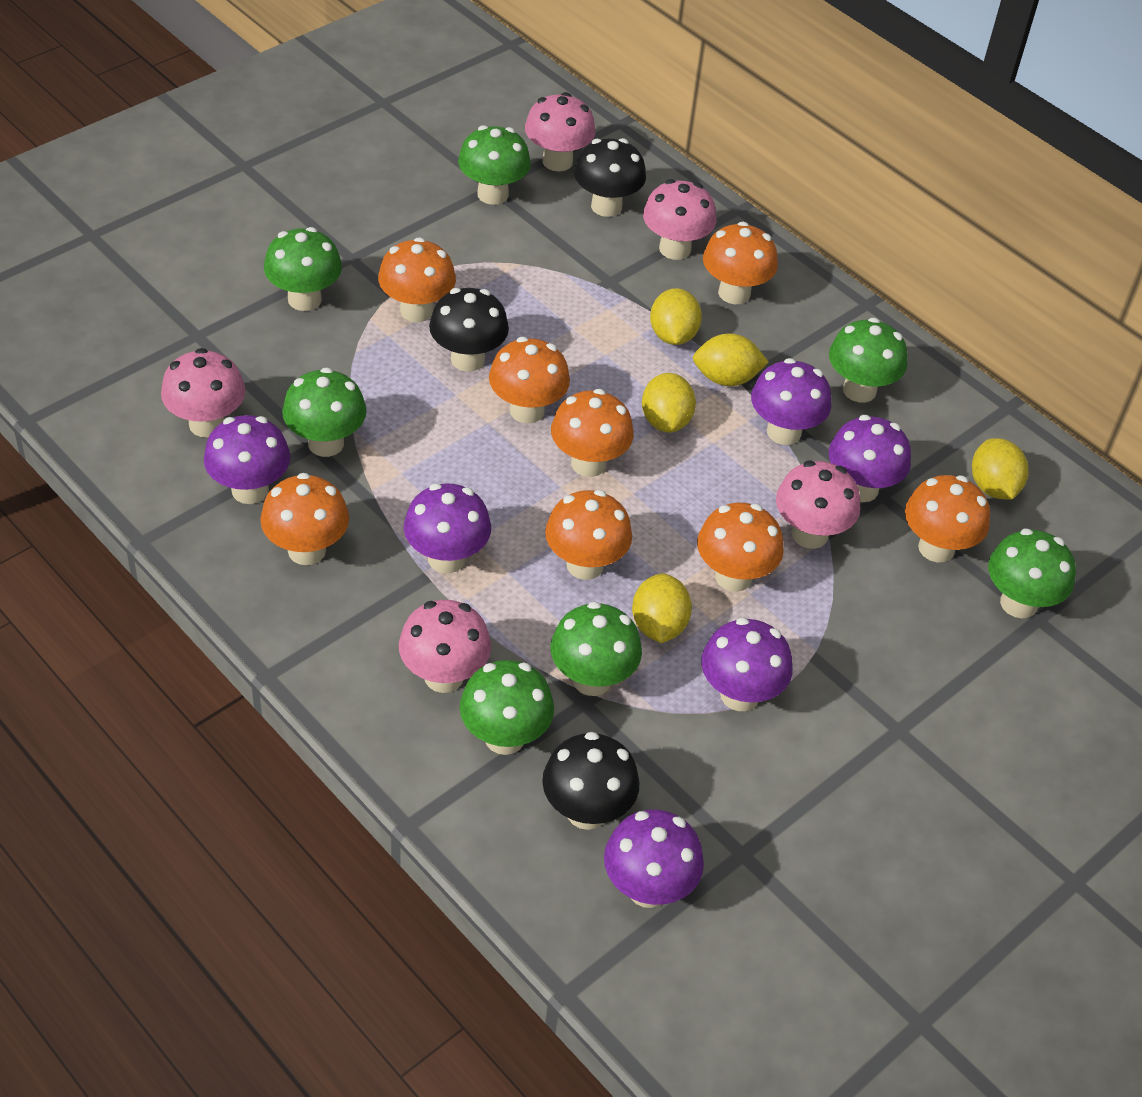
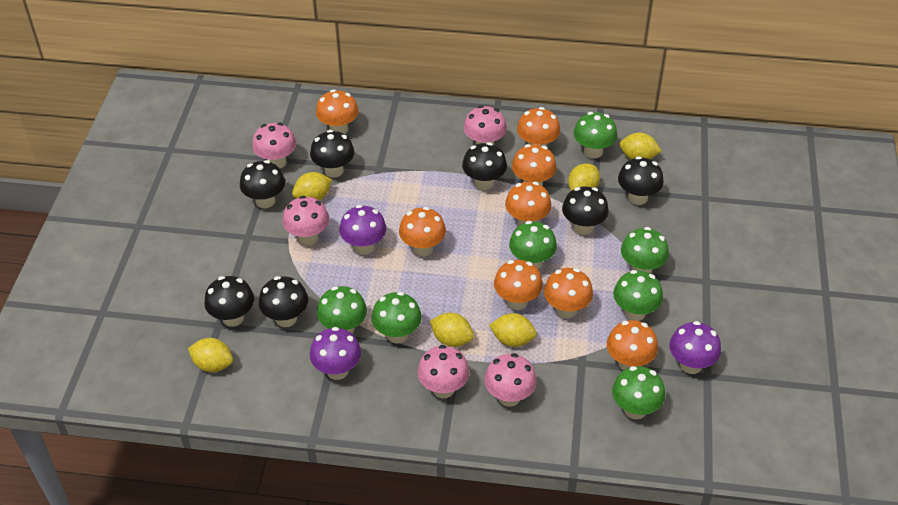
black mushroom: 3 -> 7
purple mushroom: 6 -> 3
yellow lemon: 5 -> 6

